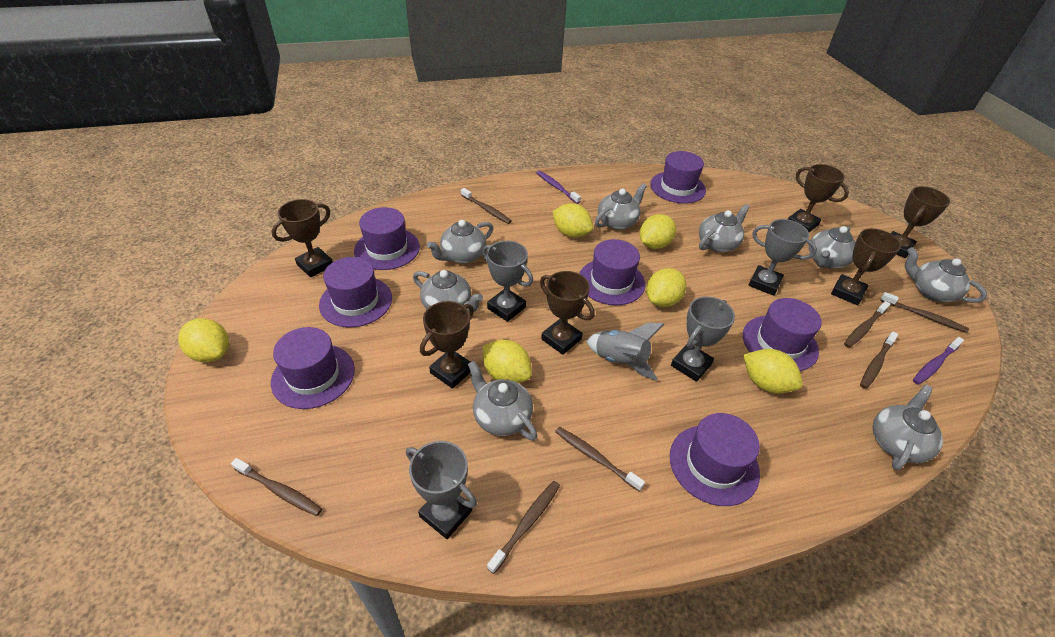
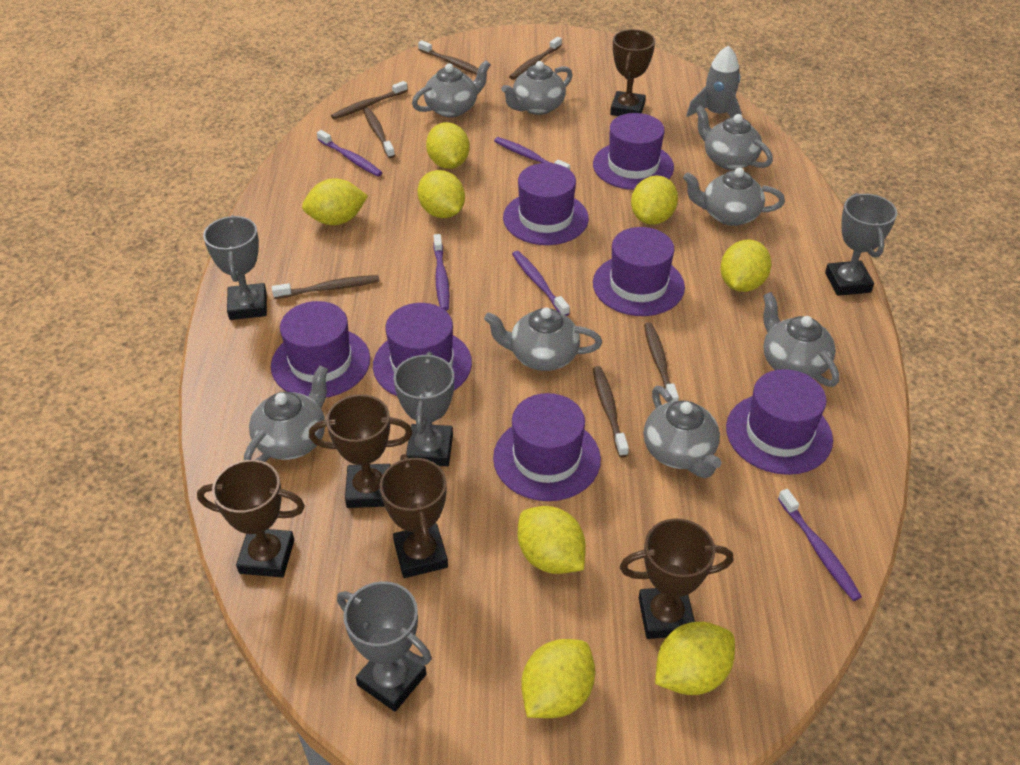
brown trophy: 6 -> 5
purple toothbrush: 2 -> 5
yellow lemon: 6 -> 8

